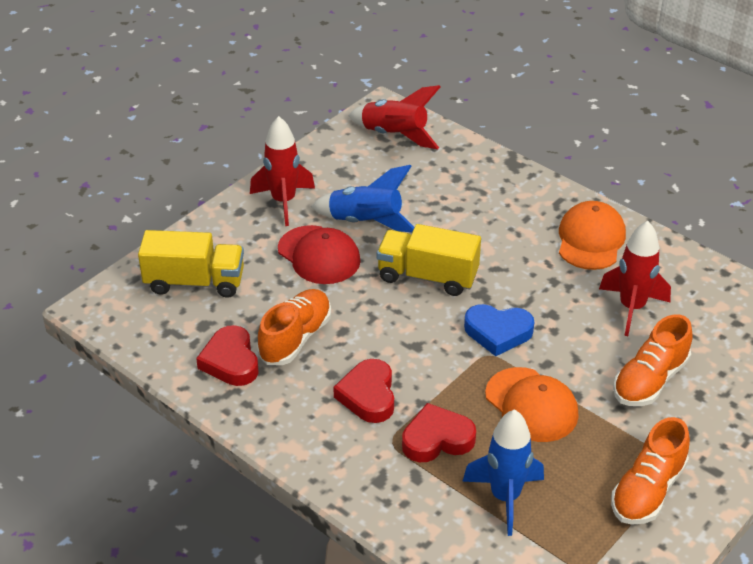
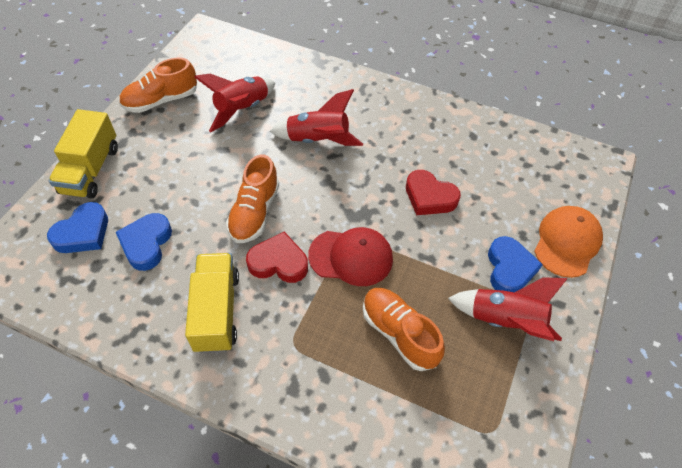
blue heart: 1 -> 3
blue rocket: 2 -> 0
orange cap: 2 -> 1
red heart: 3 -> 2

